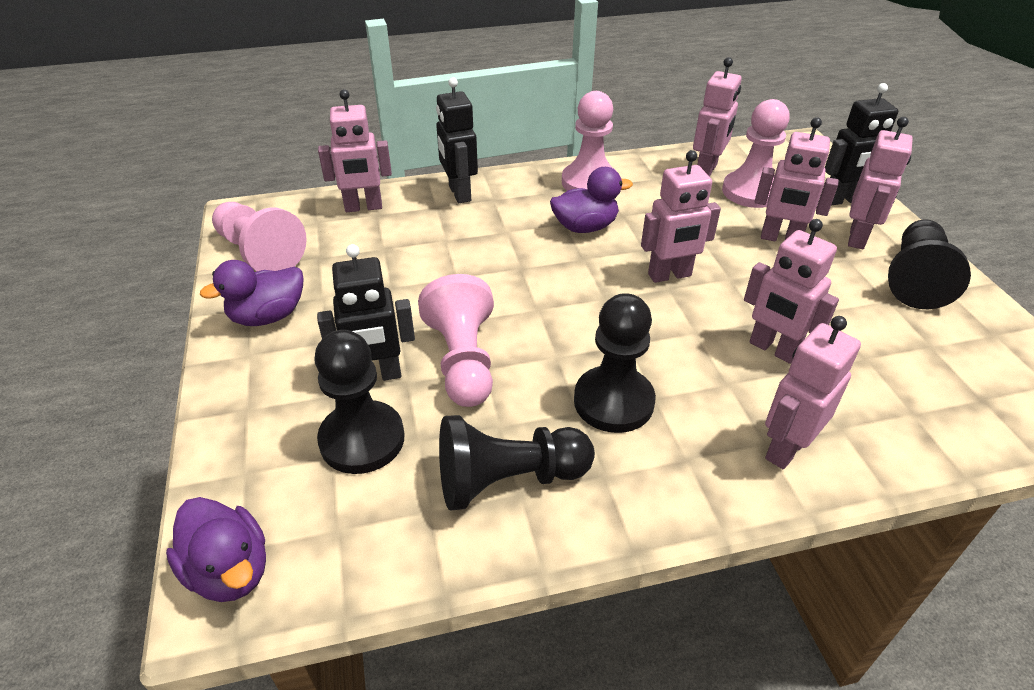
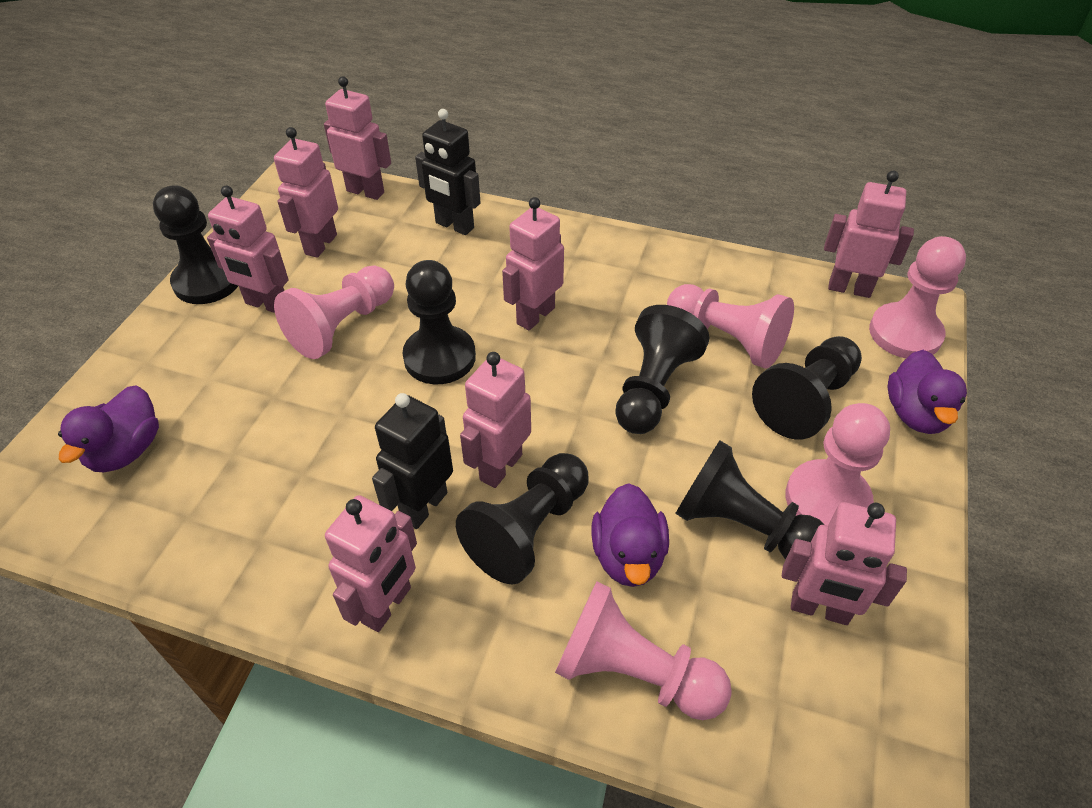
black pawn: 4 -> 6
black robot: 3 -> 2
pink pawn: 4 -> 5
pink robot: 7 -> 8

